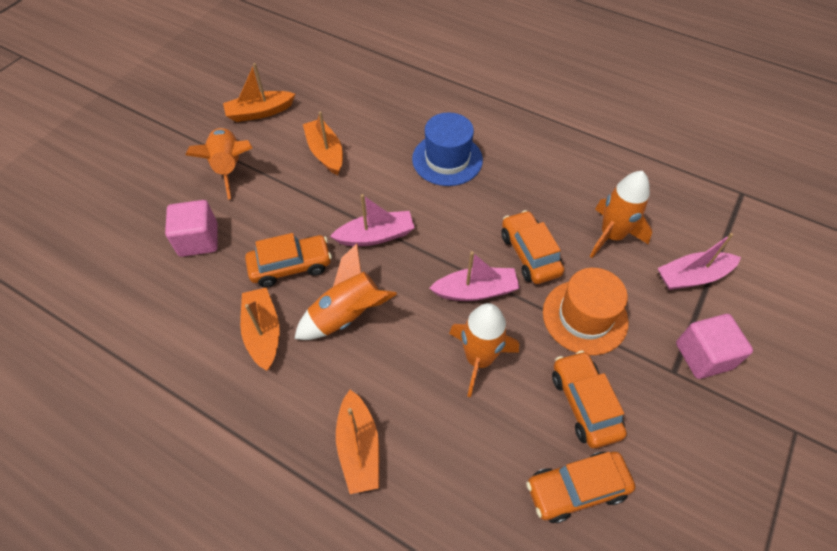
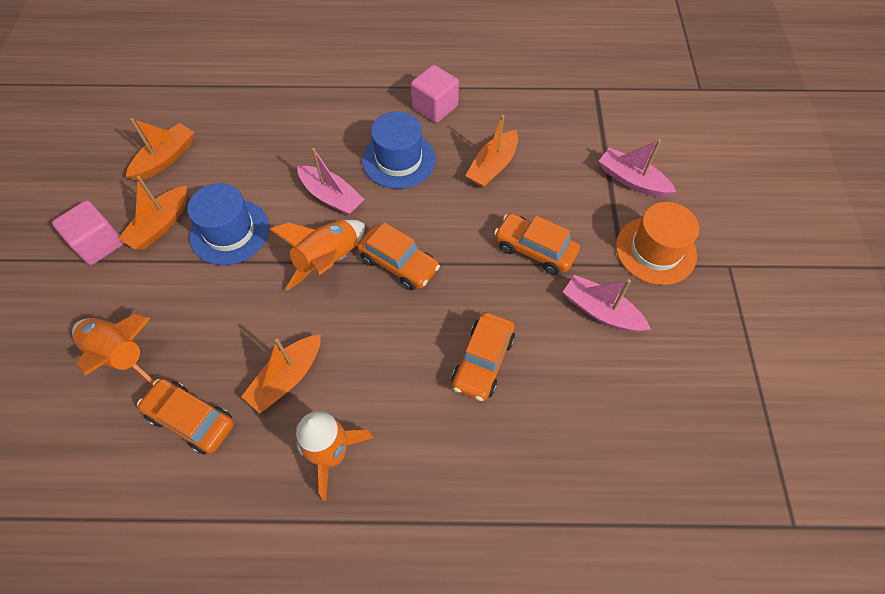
blue hat: 1 -> 2
orange rocket: 4 -> 3

